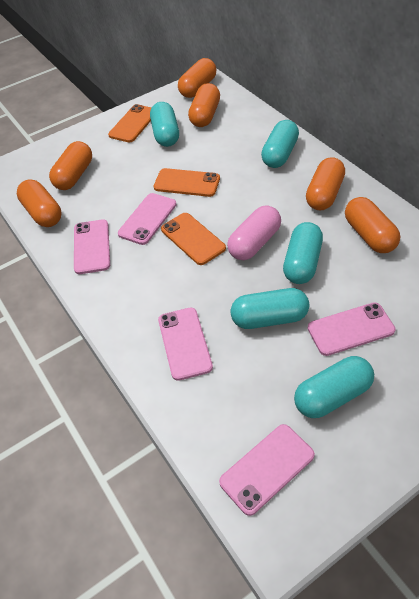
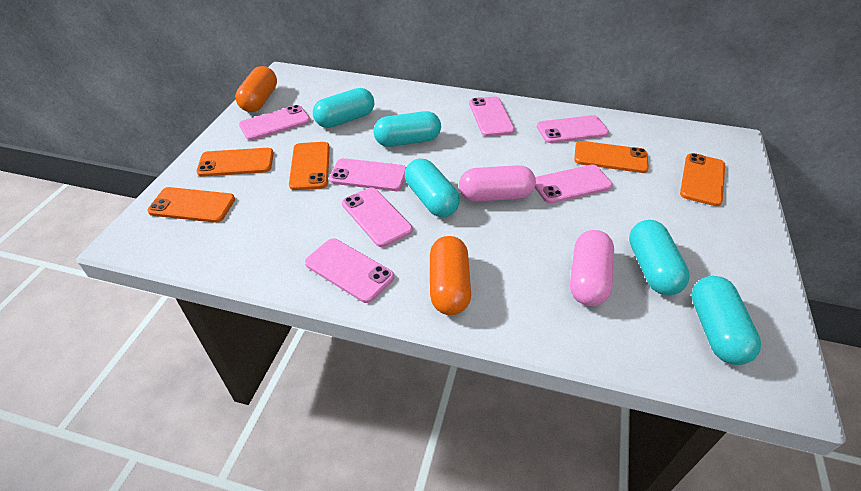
orange capsule: 6 -> 2
orange phone: 3 -> 5
pink capsule: 1 -> 2
pink phone: 5 -> 7

